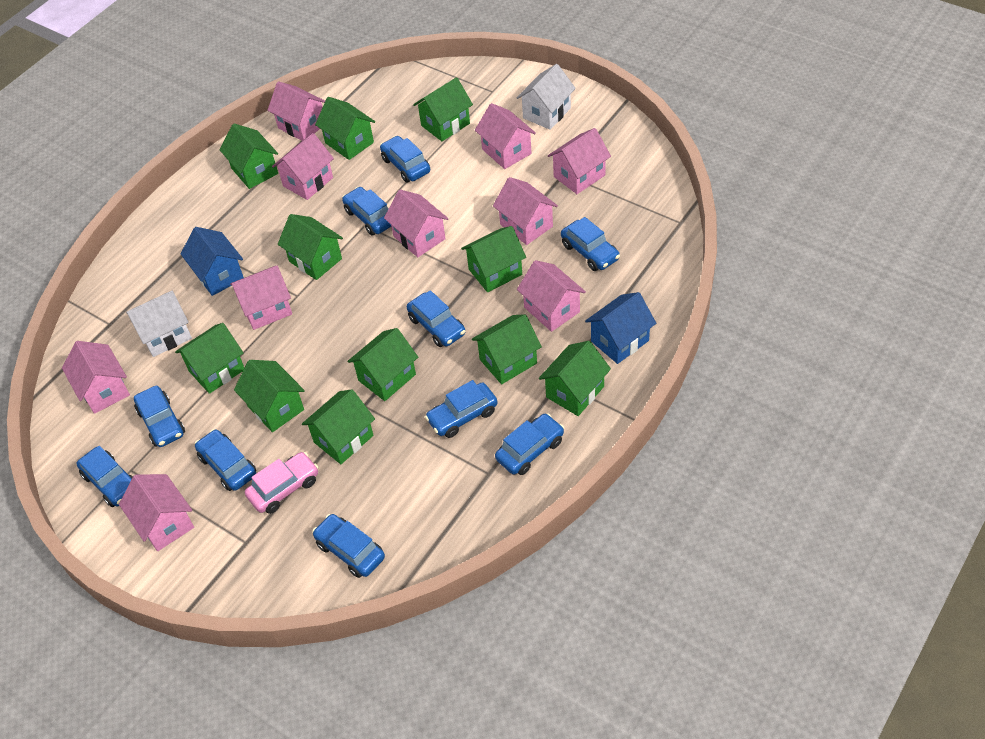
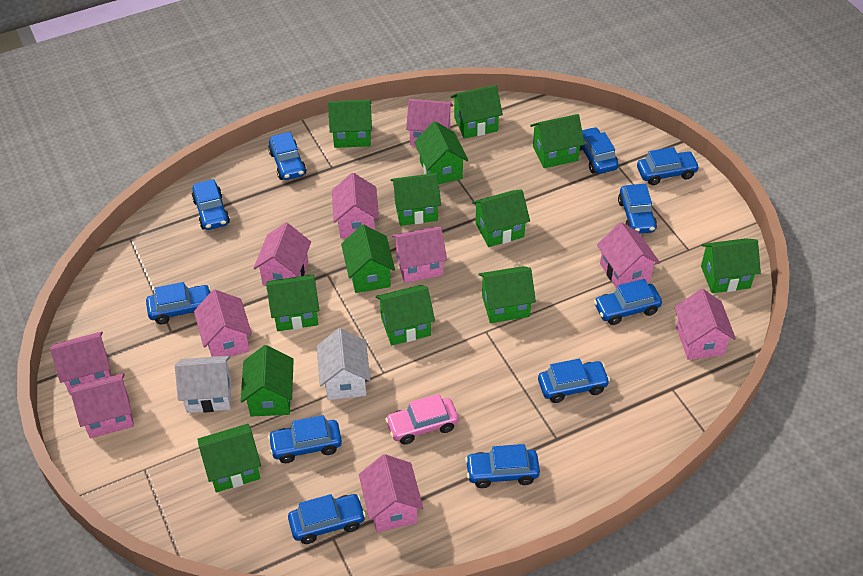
blue car: 10 -> 11
blue house: 2 -> 0
green house: 11 -> 13

